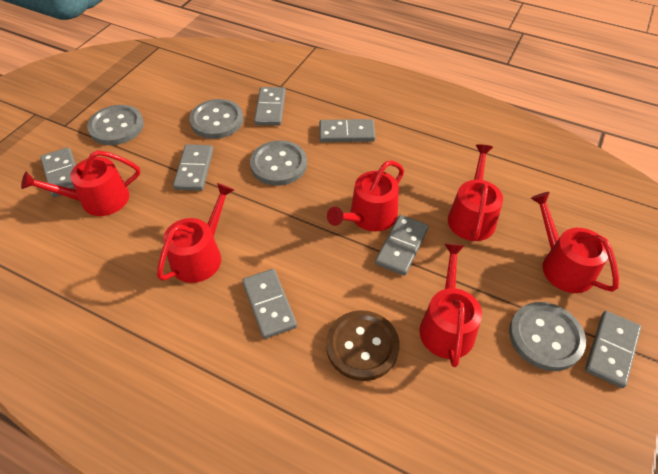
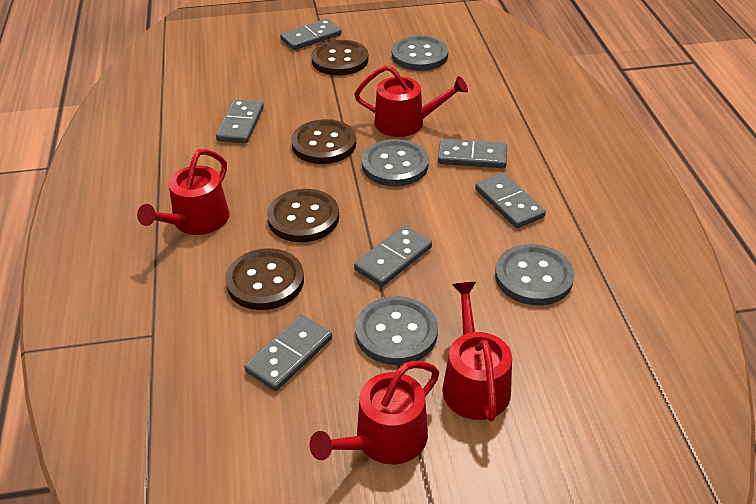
brown button: 1 -> 4
grey domino: 7 -> 6
red watering can: 6 -> 4

